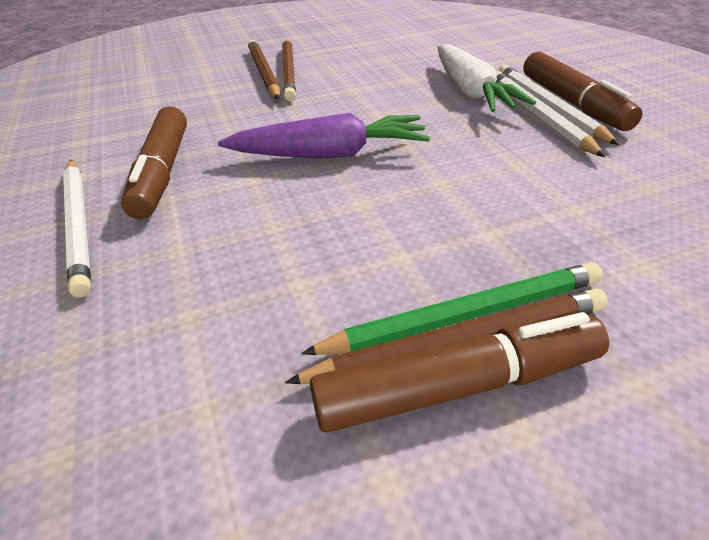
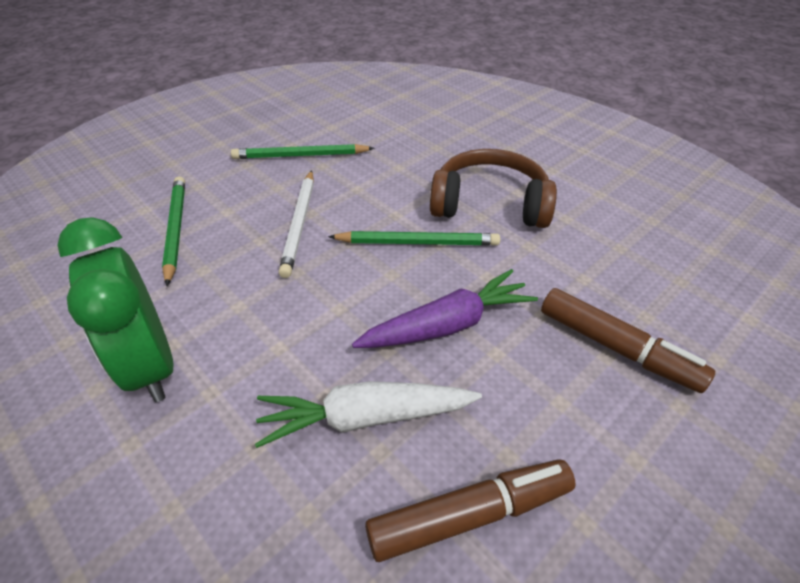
brown headphones: 0 -> 1
brown marker: 3 -> 2
brown pencil: 3 -> 0
green clock: 0 -> 1
green pencil: 1 -> 3
white pencil: 3 -> 1

